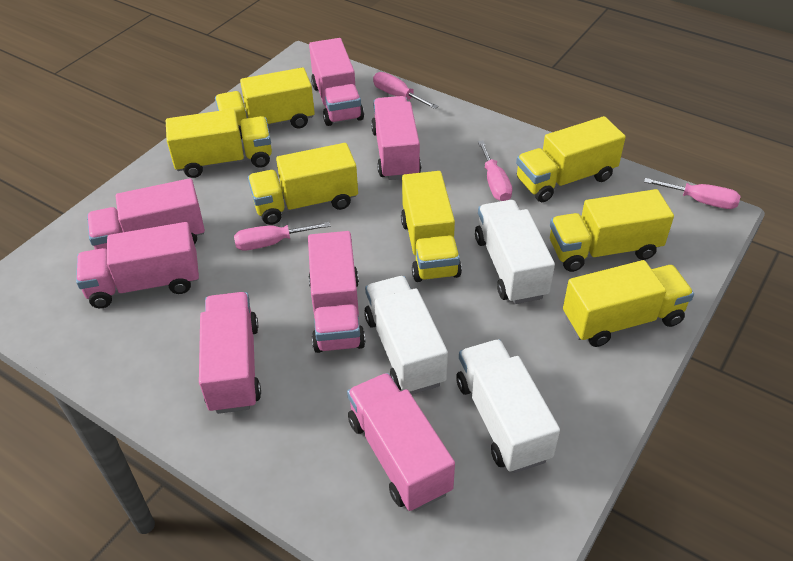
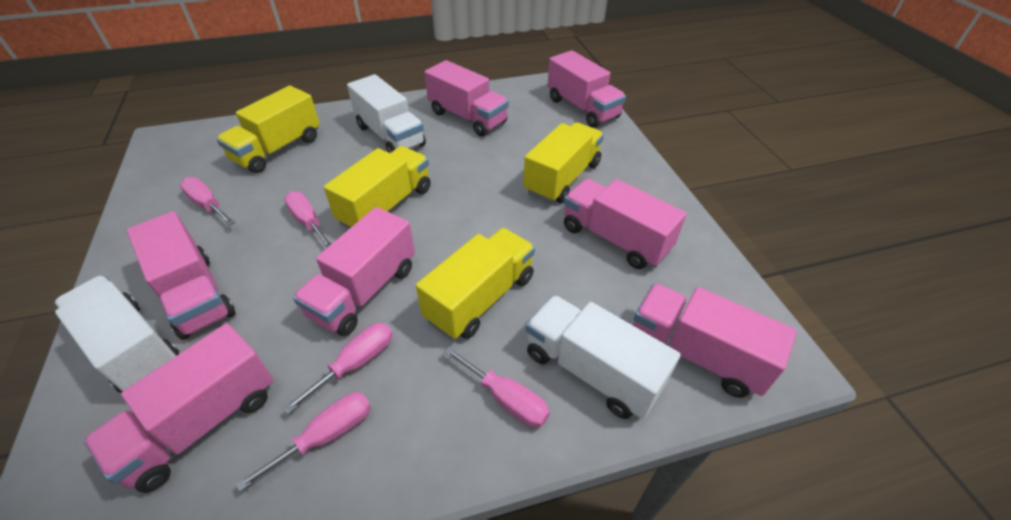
pink screwdriver: 4 -> 5
yellow truck: 7 -> 4

